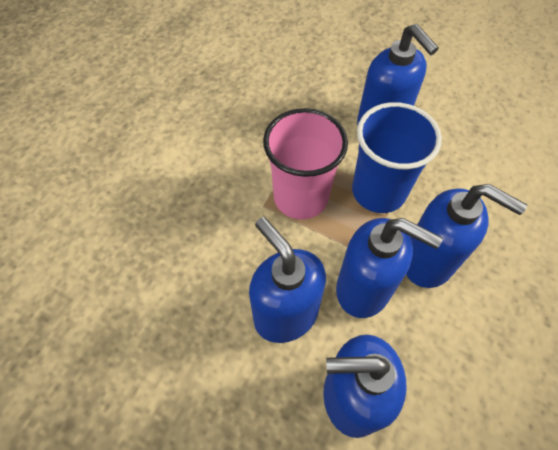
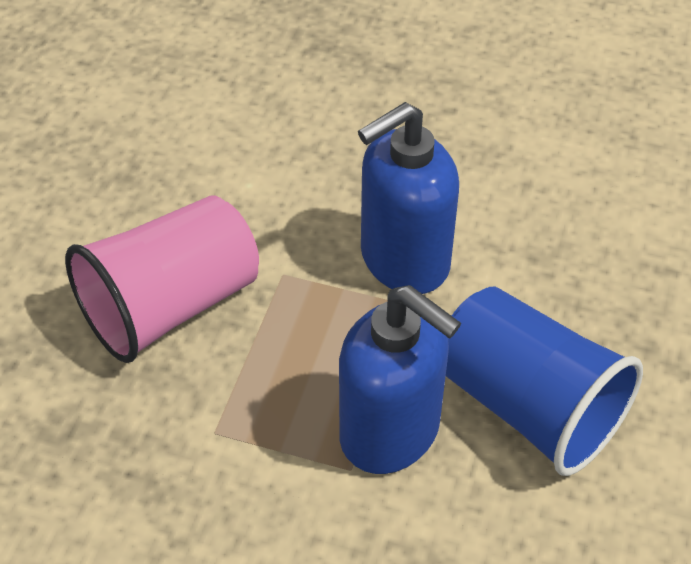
blue soap dispenser: 5 -> 2

